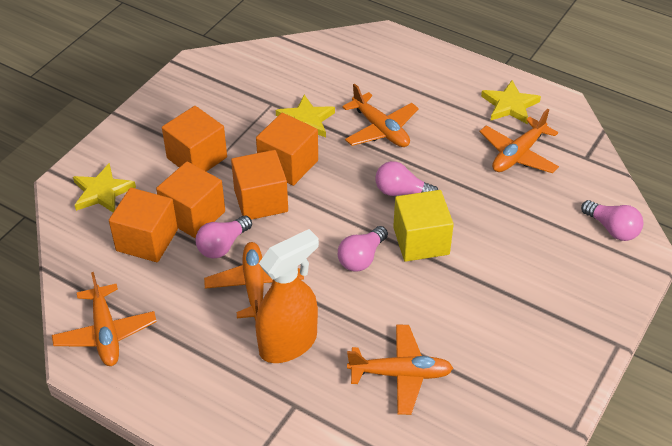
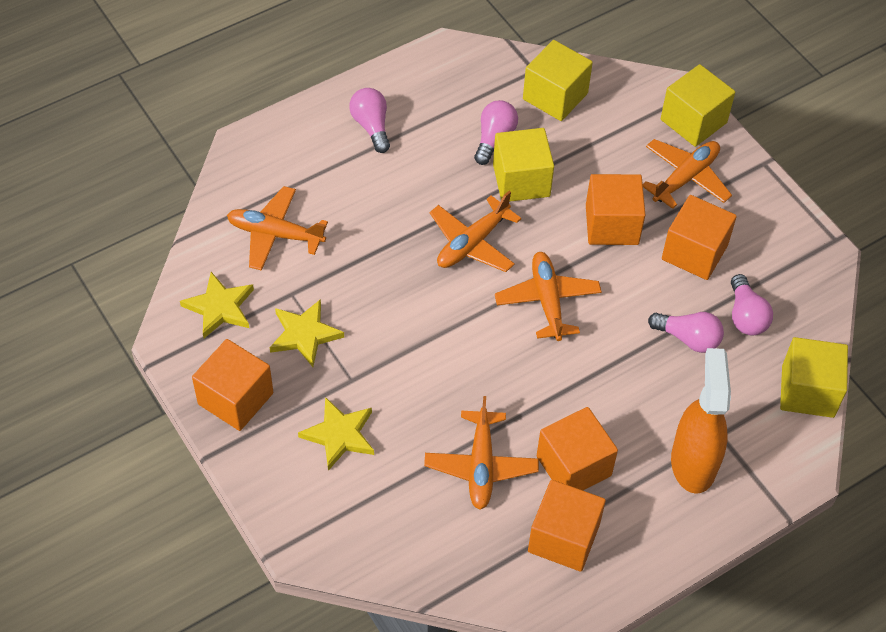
yellow cube: 1 -> 4

